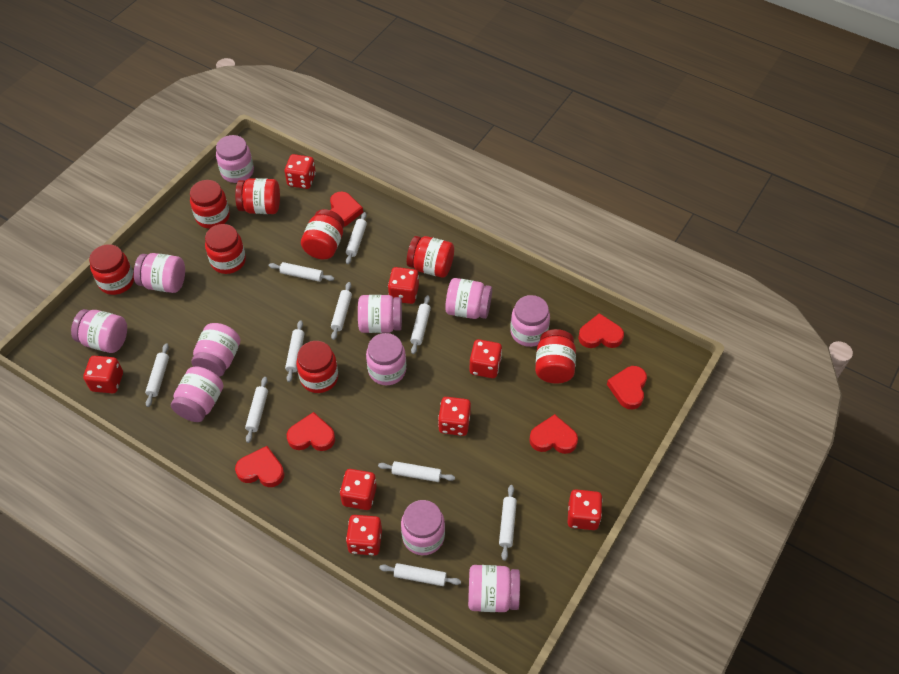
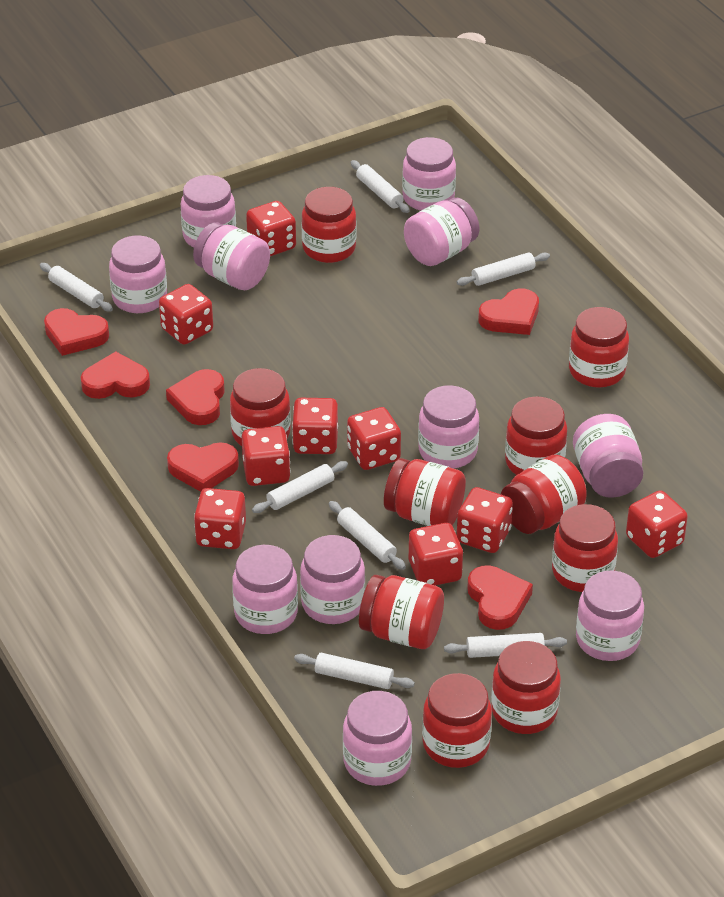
red dice: 8 -> 9
red jar: 8 -> 10
white rolling pin: 10 -> 7

